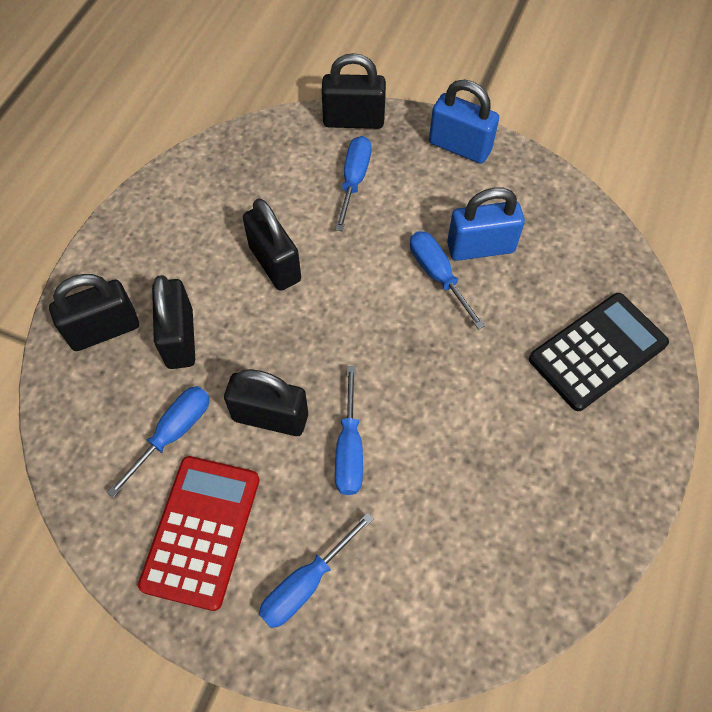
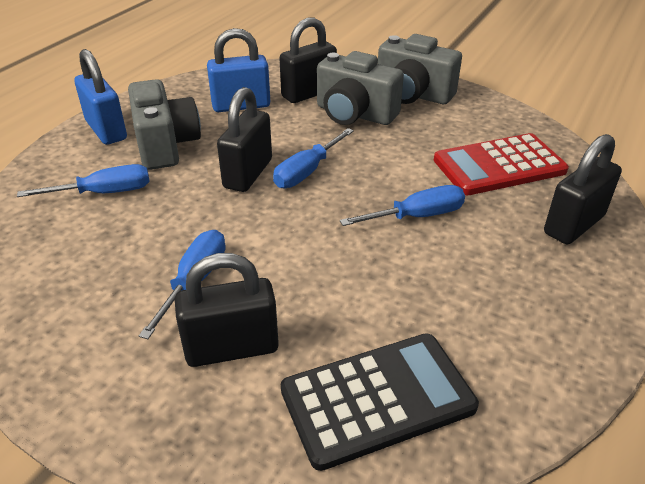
black padlock: 5 -> 4
blue screwdriver: 5 -> 4
grey camera: 0 -> 3

